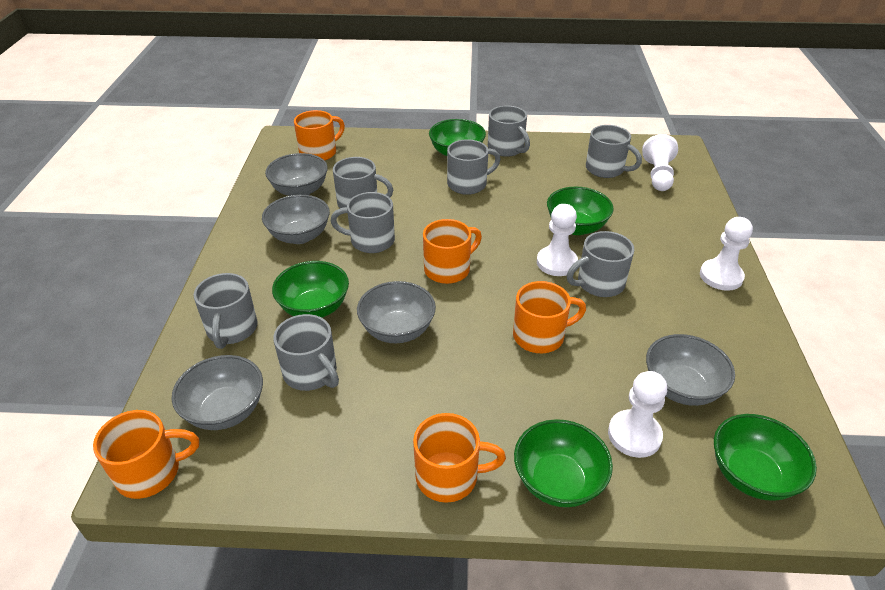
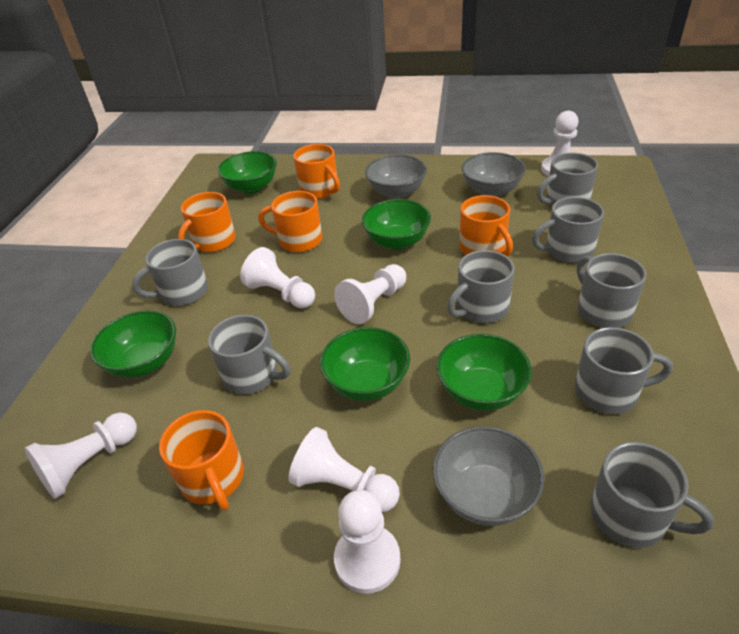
grey bowl: 5 -> 3
white pawn: 4 -> 6

